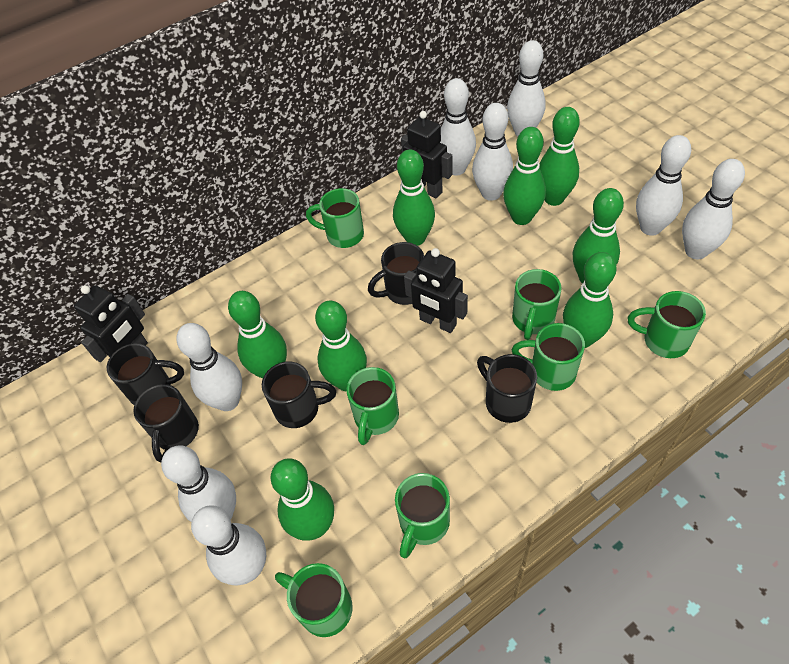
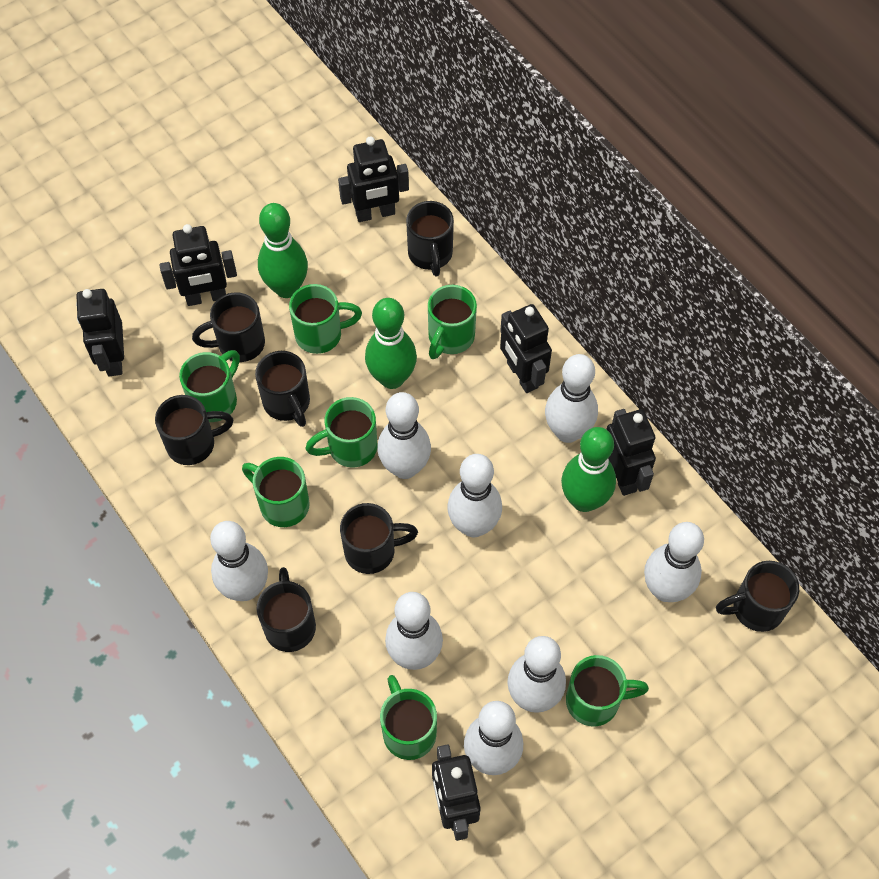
black mug: 5 -> 7
black robot: 3 -> 6
green bowling pin: 8 -> 3

